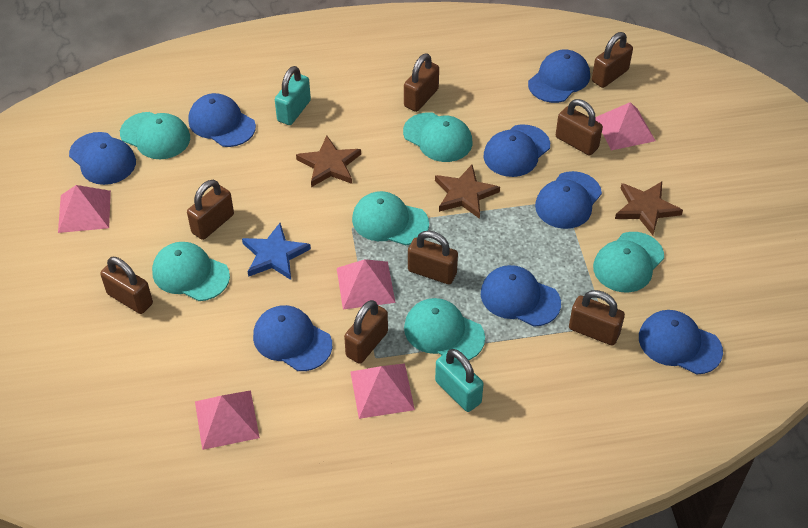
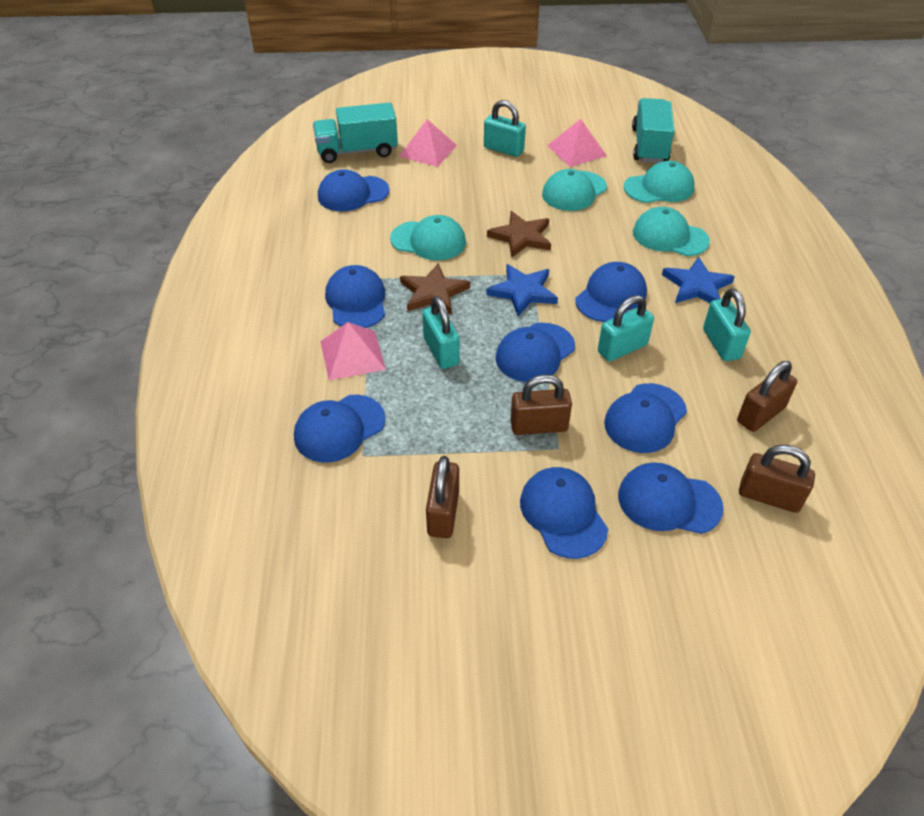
blue star: 1 -> 2
brown padlock: 8 -> 4
brown star: 3 -> 2
pink pyramid: 5 -> 3
turquoise cap: 6 -> 4
turquoise padlock: 2 -> 4
turquoise truck: 0 -> 2

